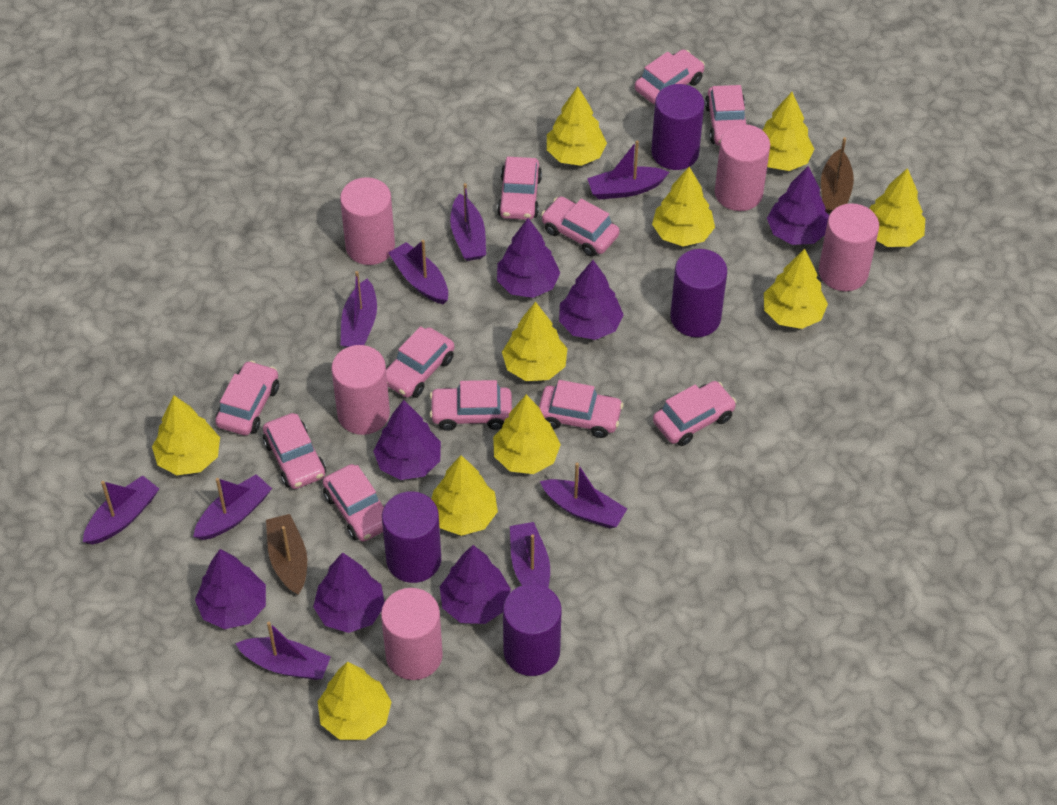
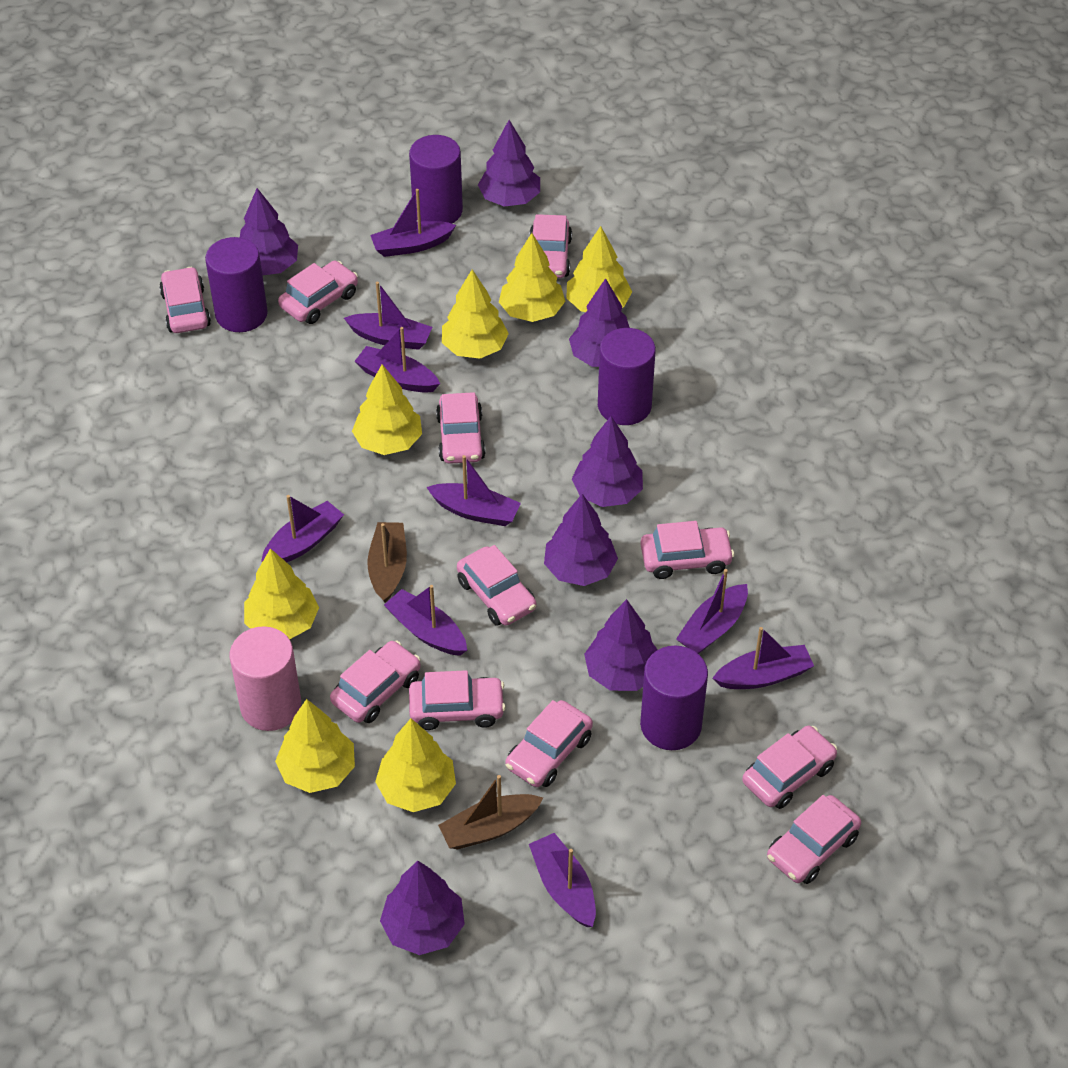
pink cylinder: 5 -> 1
yellow tree: 10 -> 7

